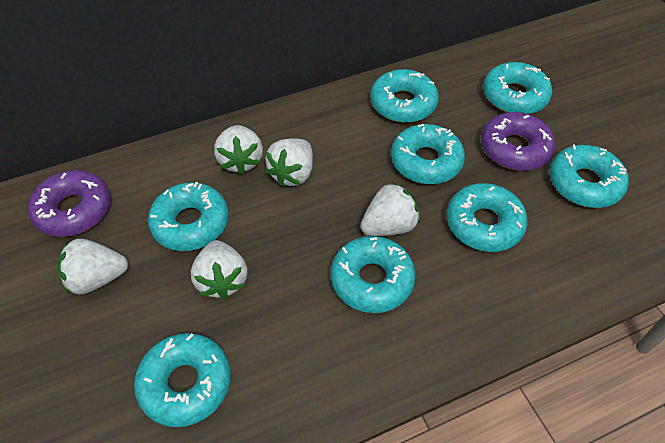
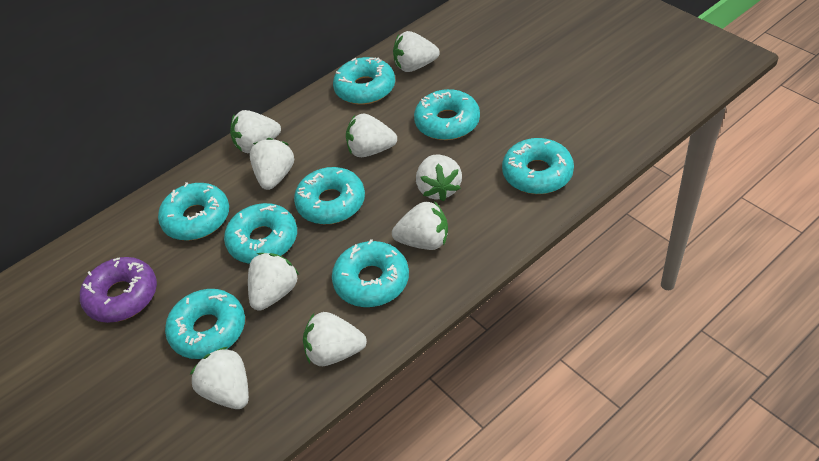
purple donut: 2 -> 1
white strawberry: 5 -> 9

